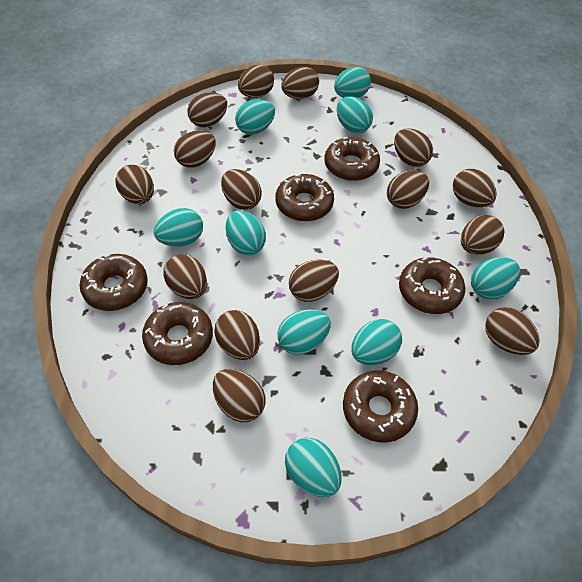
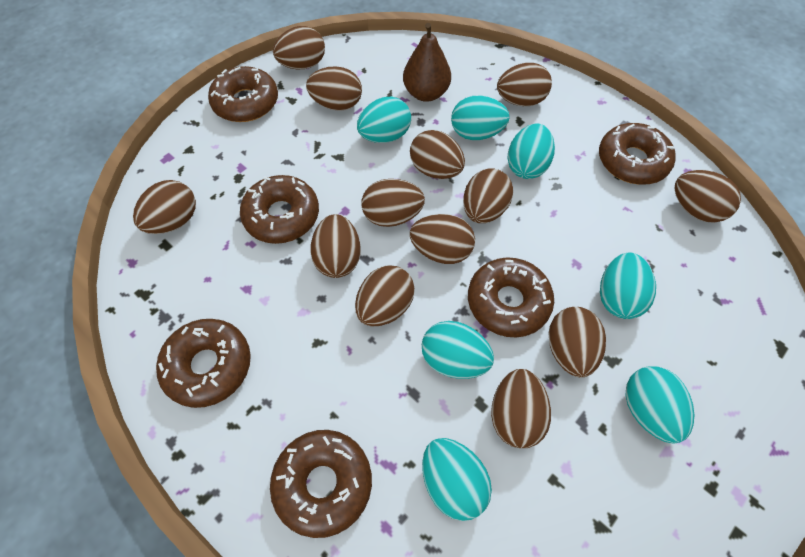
brown egg: 15 -> 13
brown pear: 0 -> 1
turquoise egg: 9 -> 7

